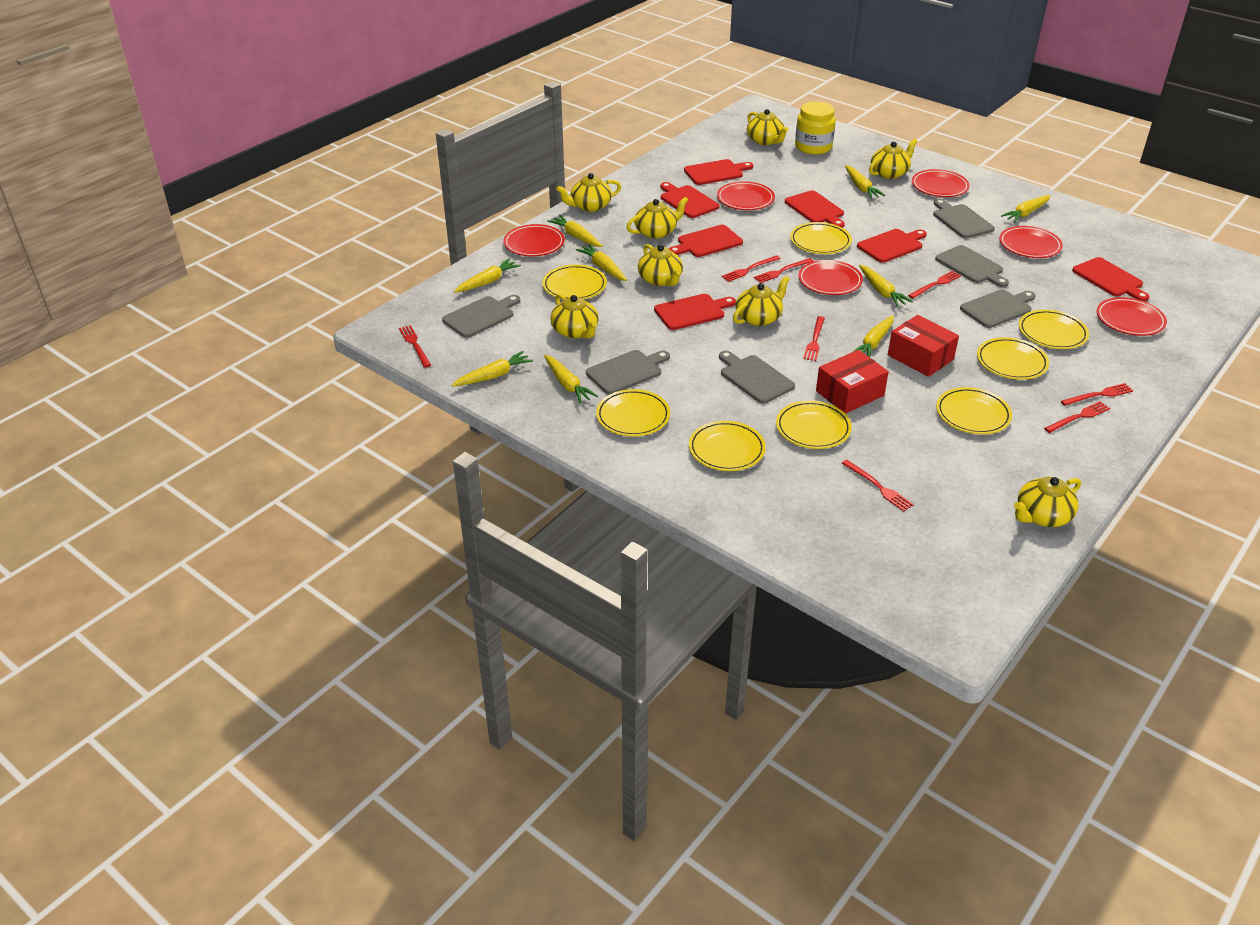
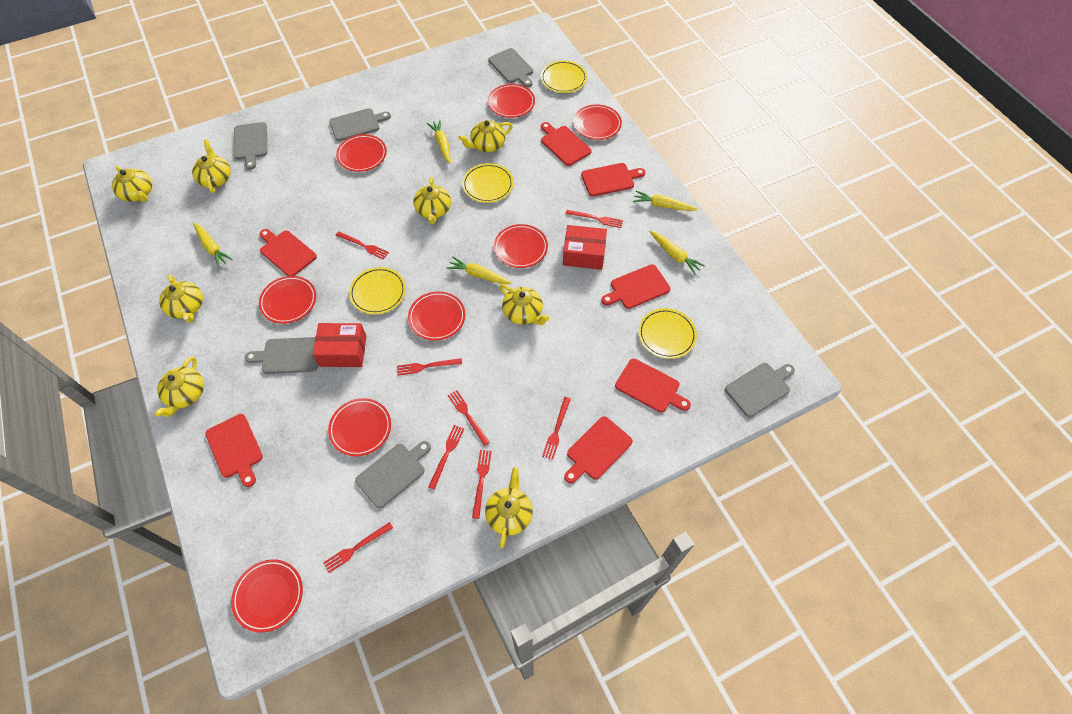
red plate: 6 -> 8
yellow carrot: 9 -> 5
yellow jar: 1 -> 0
yellow plate: 8 -> 4

